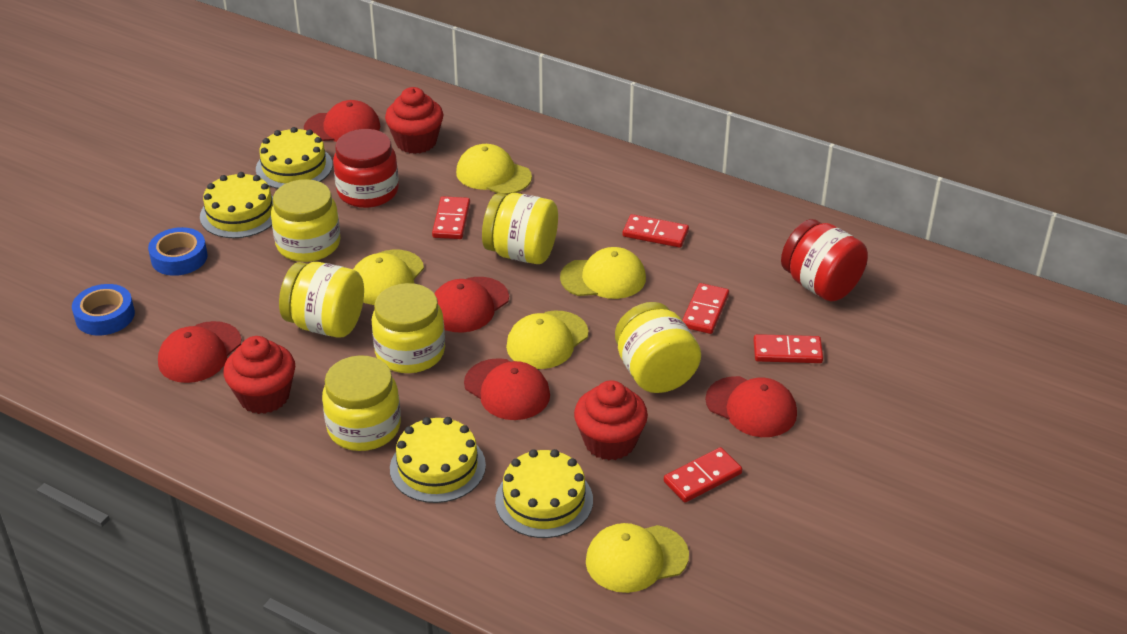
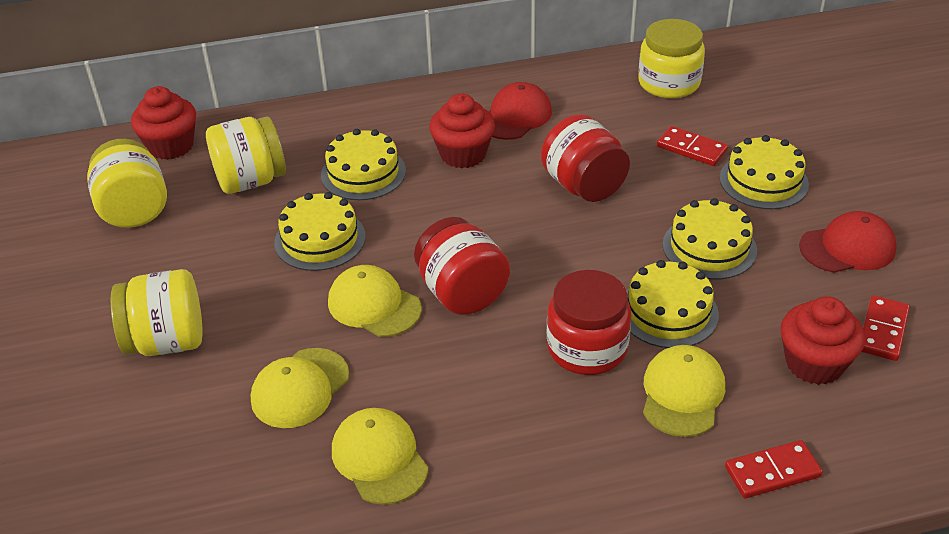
blue tape: 2 -> 0
red cap: 5 -> 2
red domino: 5 -> 3
red jar: 2 -> 3
yellow cake: 4 -> 5
yellow cap: 5 -> 4
yellow jar: 6 -> 4

